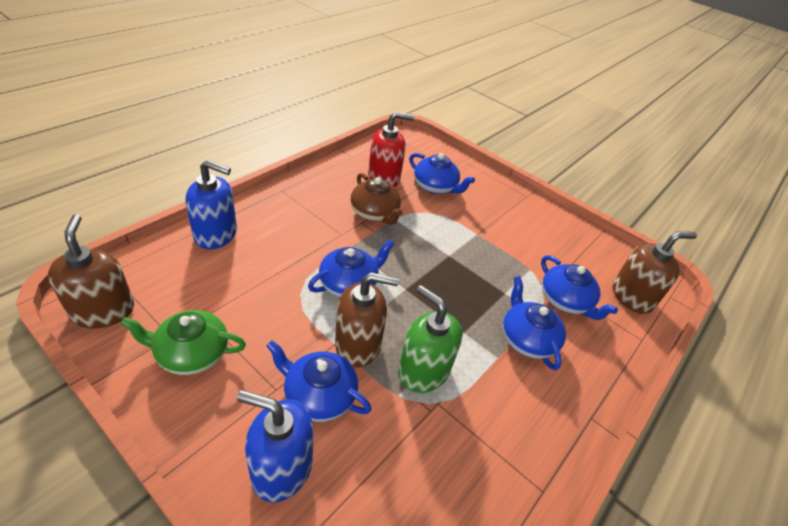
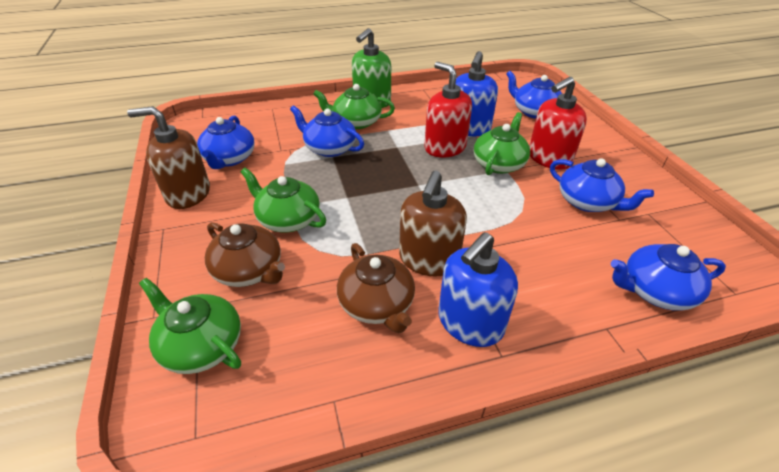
brown soap dispenser: 3 -> 2
brown teapot: 1 -> 2
green teapot: 1 -> 4
red soap dispenser: 1 -> 2

